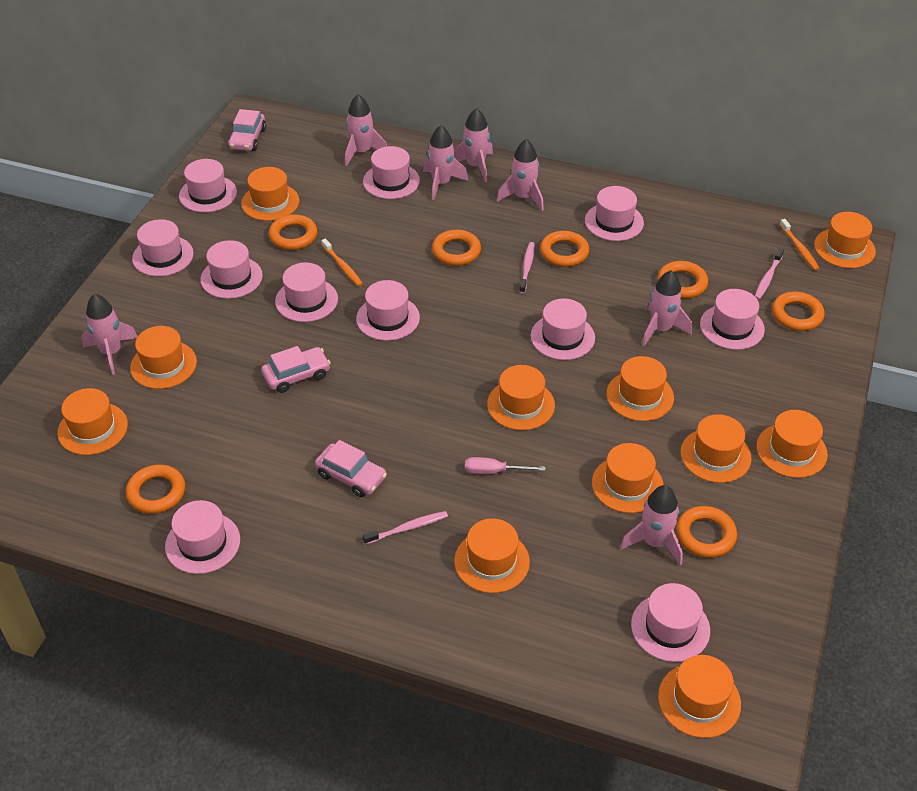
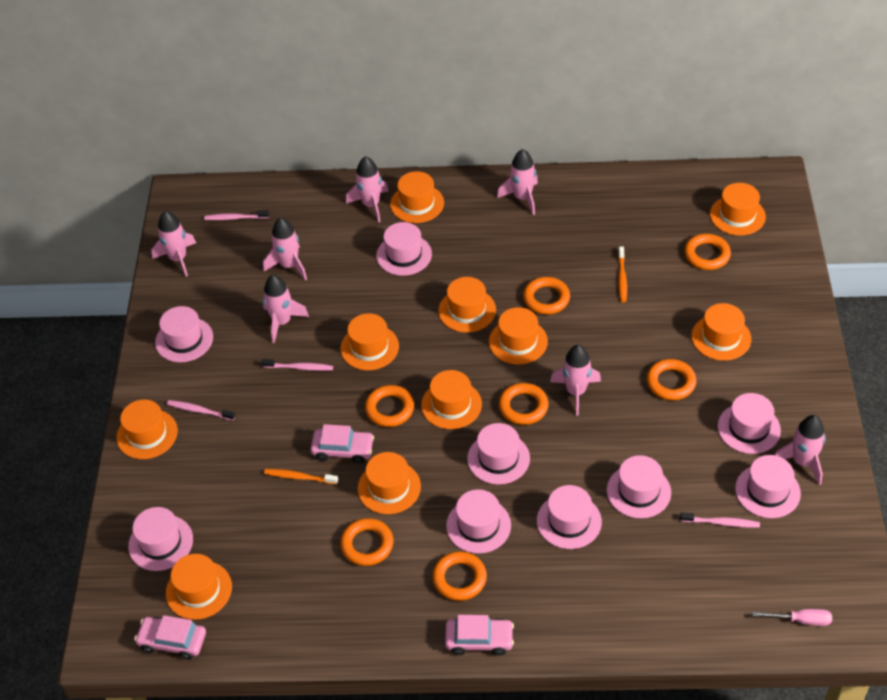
orange hat: 11 -> 10
pink hat: 11 -> 9
pink toothbrush: 3 -> 4

